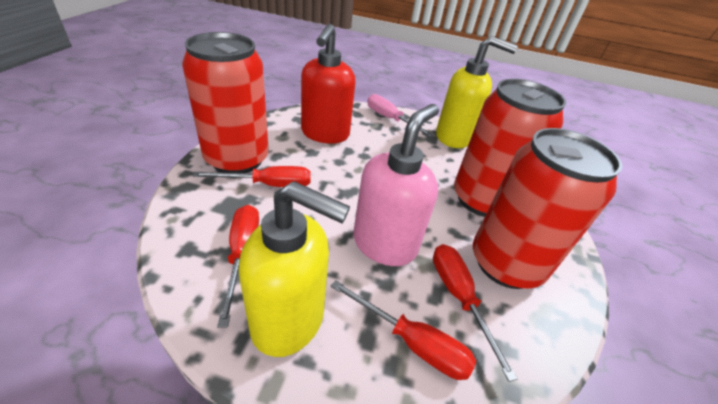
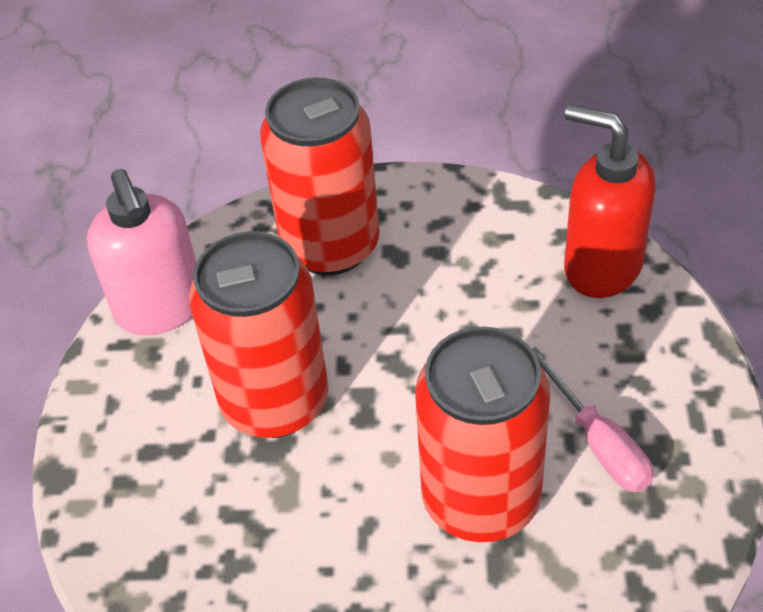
red screwdriver: 4 -> 0
yellow soap dispenser: 2 -> 0

